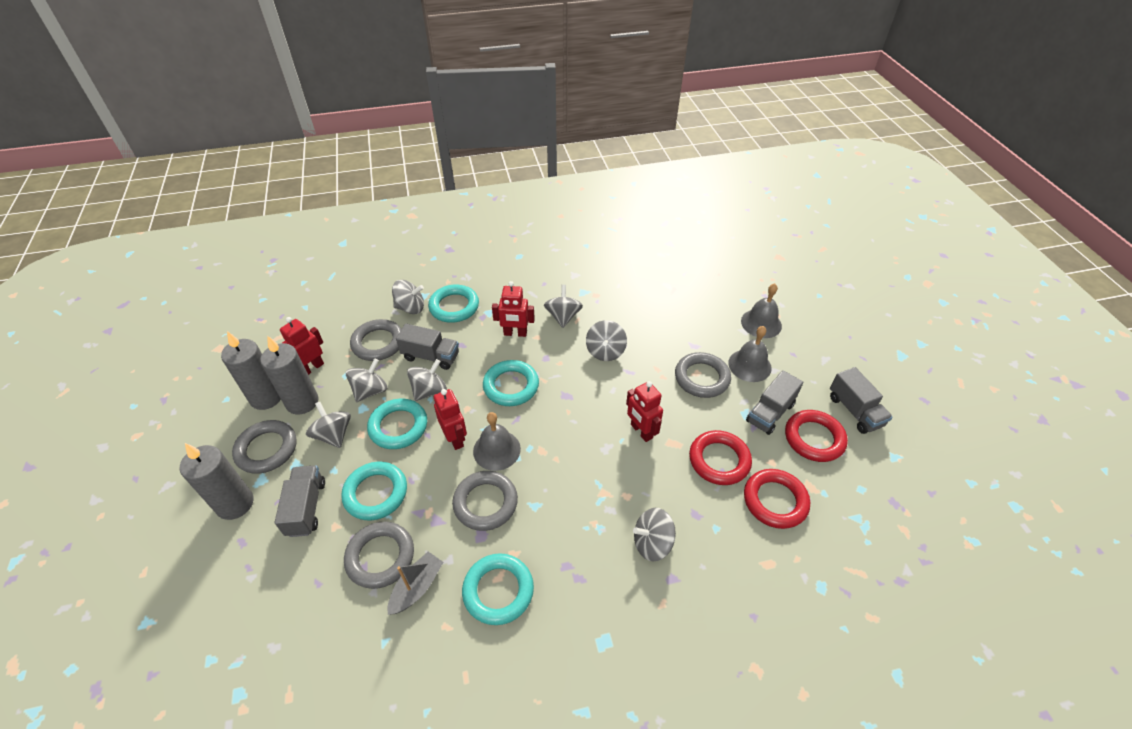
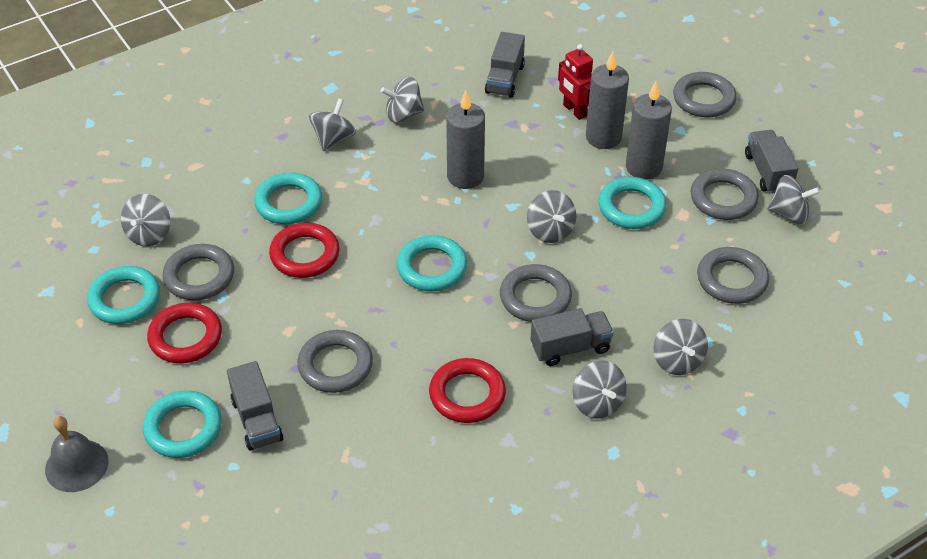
grey bell: 3 -> 1
grey boat: 1 -> 0
grey ring: 5 -> 6
red robot: 4 -> 1

